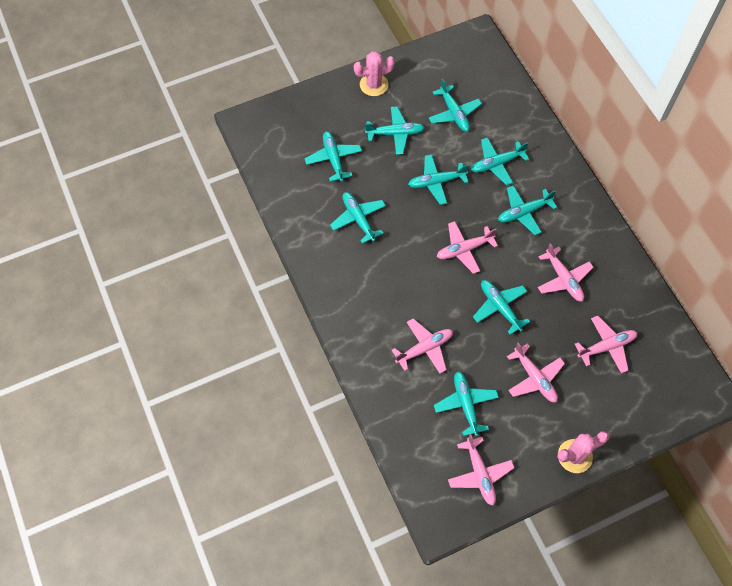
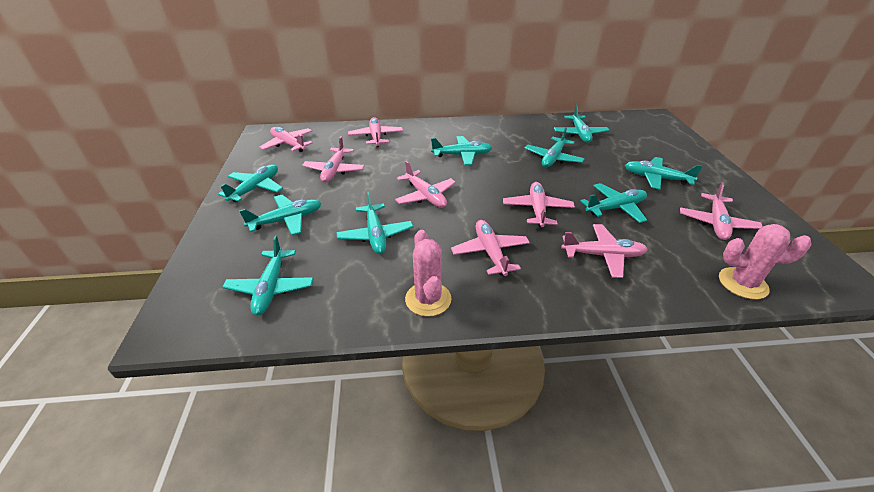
pink plane: 6 -> 8

